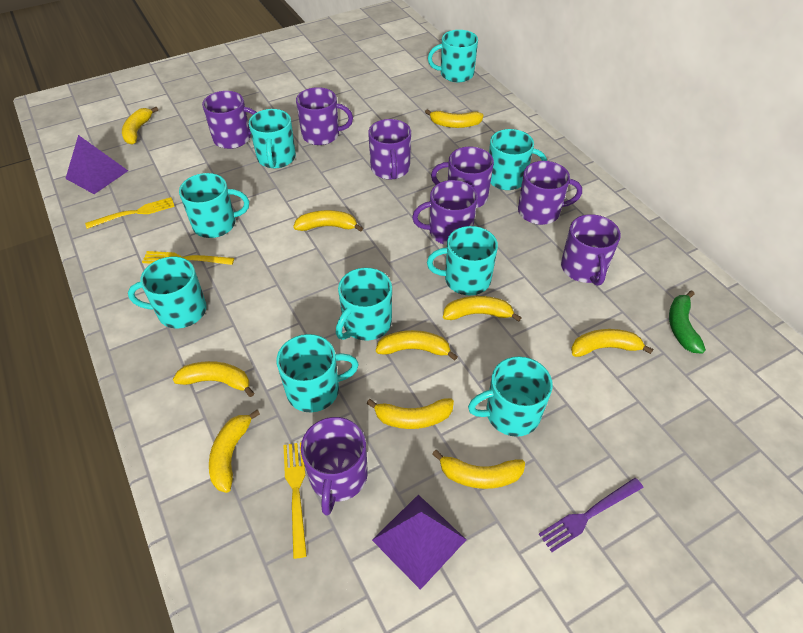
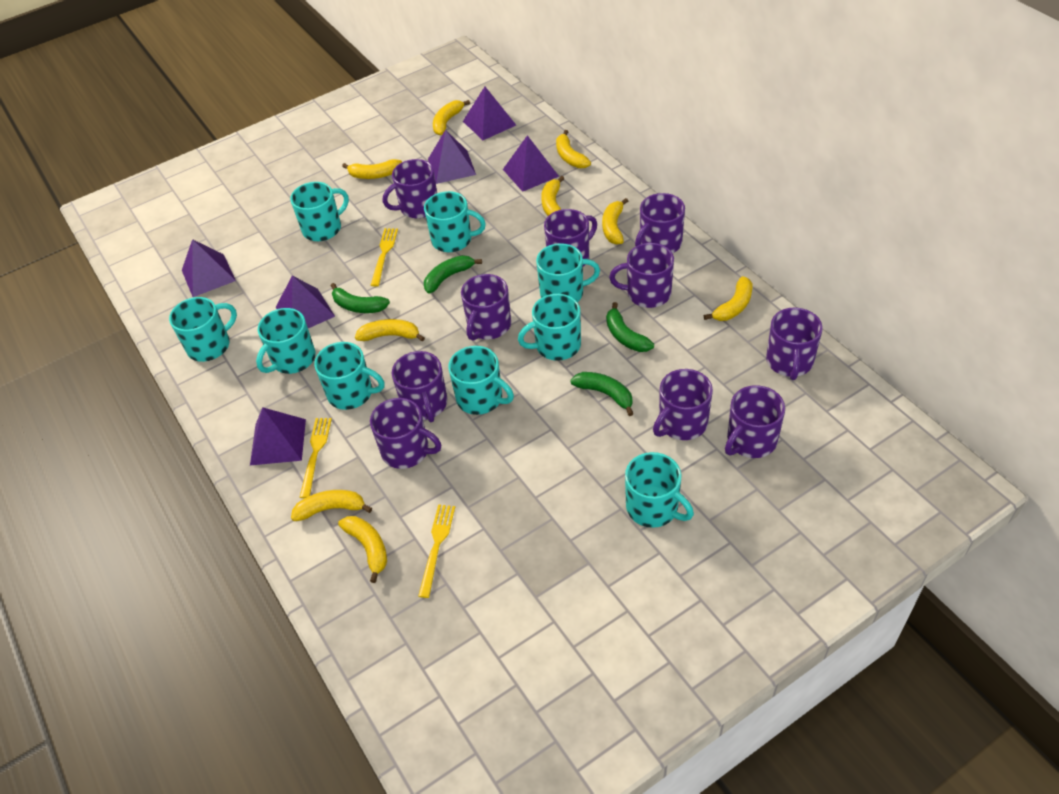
green banana: 1 -> 4
purple fork: 1 -> 0
purple mug: 8 -> 10
purple pyramid: 2 -> 6
yellow banana: 10 -> 9

